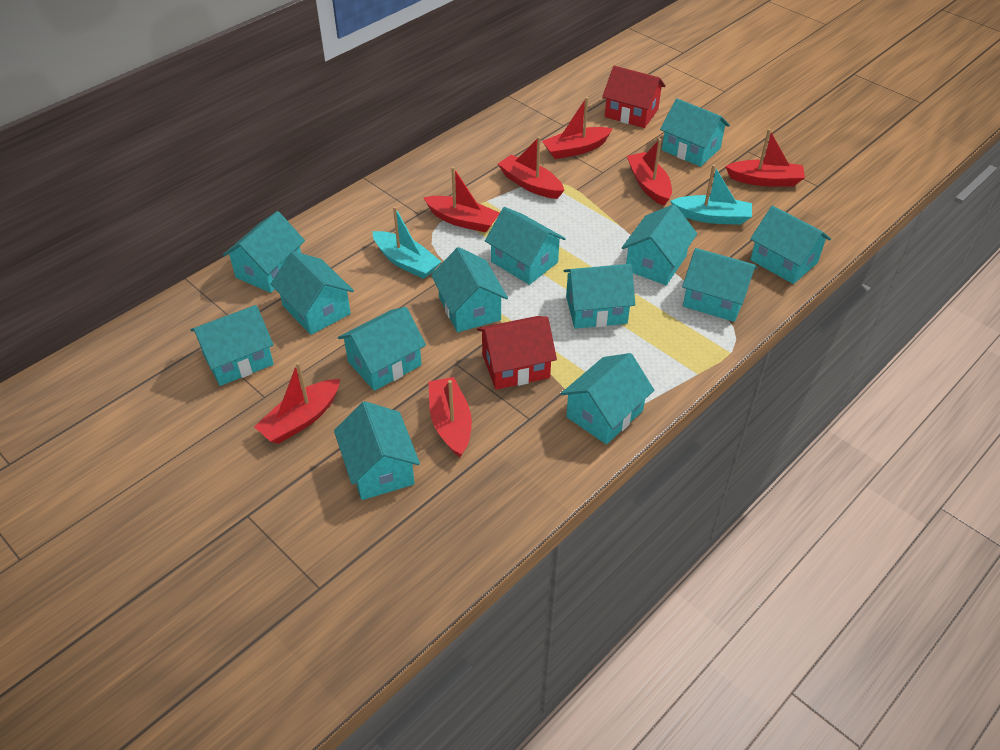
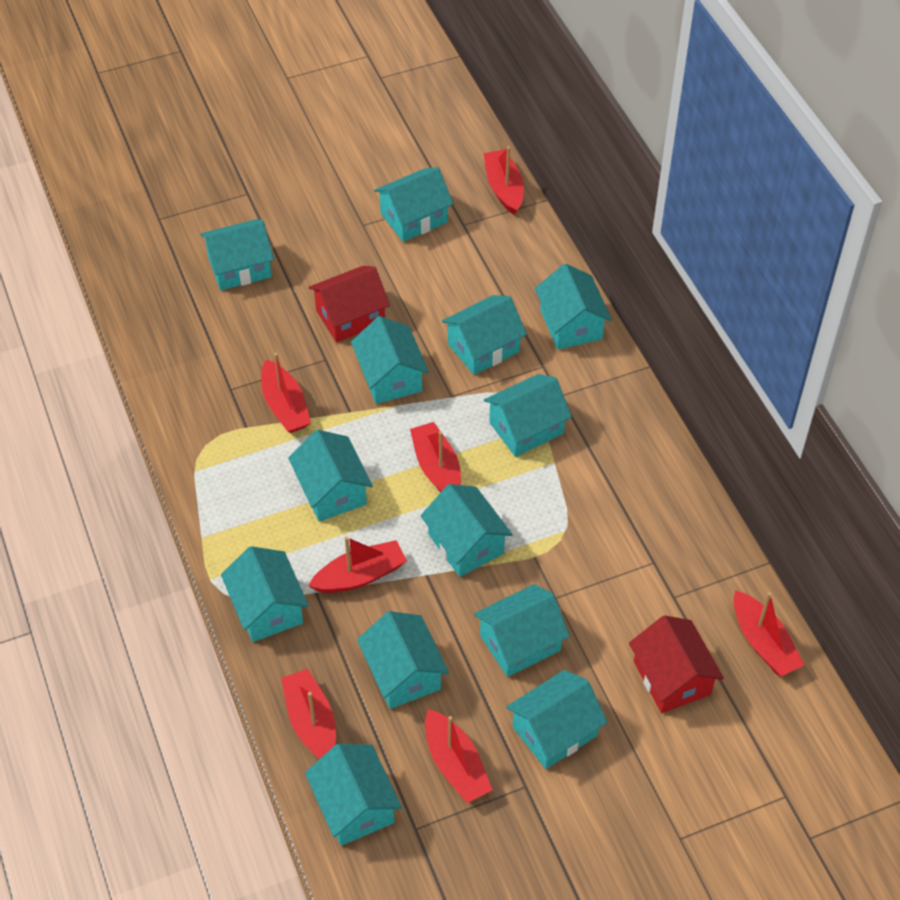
turquoise boat: 2 -> 0

